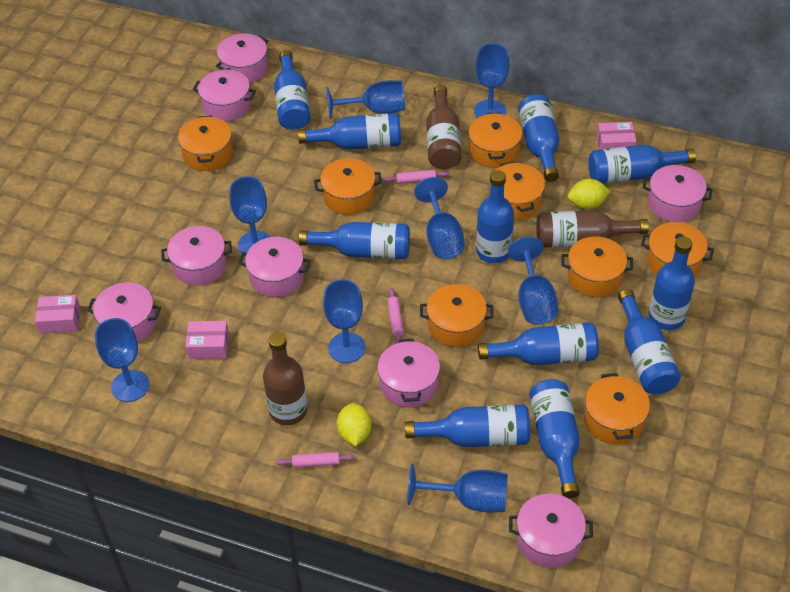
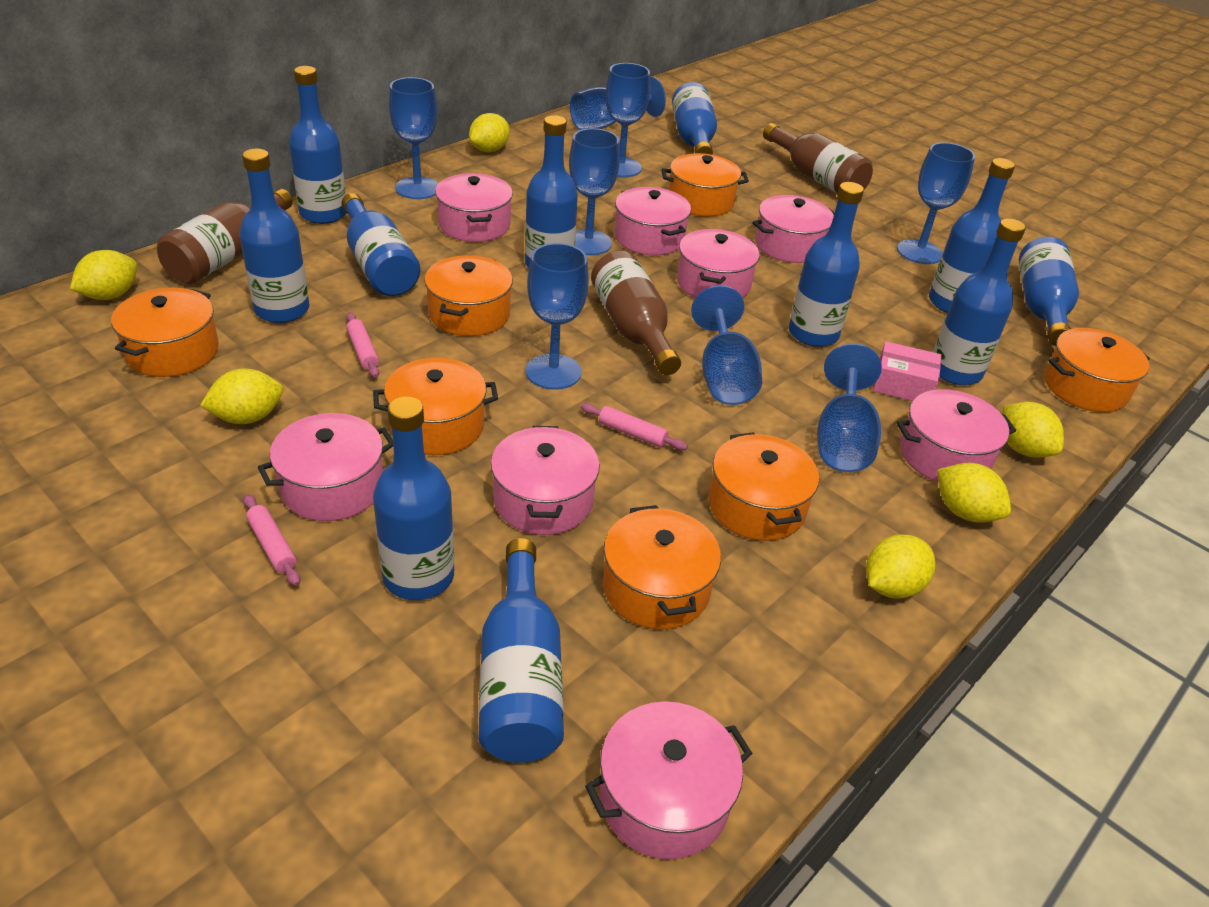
orange pot: 8 -> 7
pink box: 3 -> 1
yellow lemon: 2 -> 6

